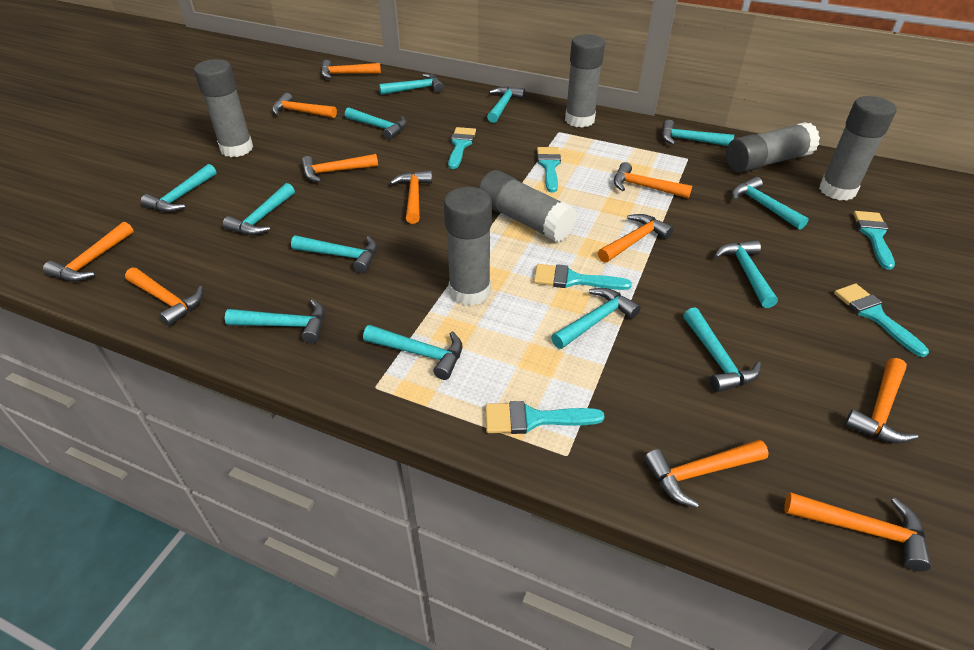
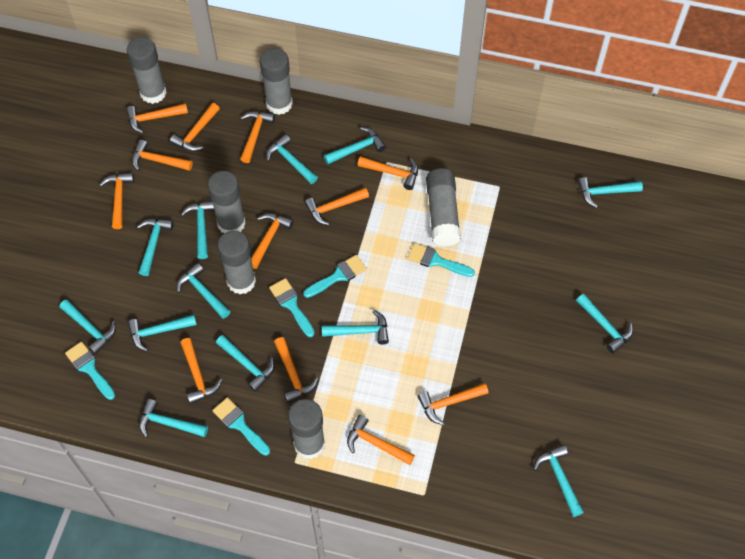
orange hammer: 11 -> 12
turquoise brush: 6 -> 5

